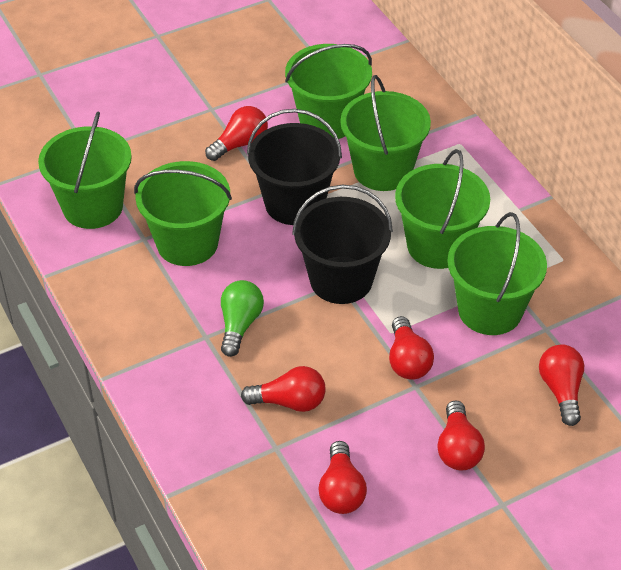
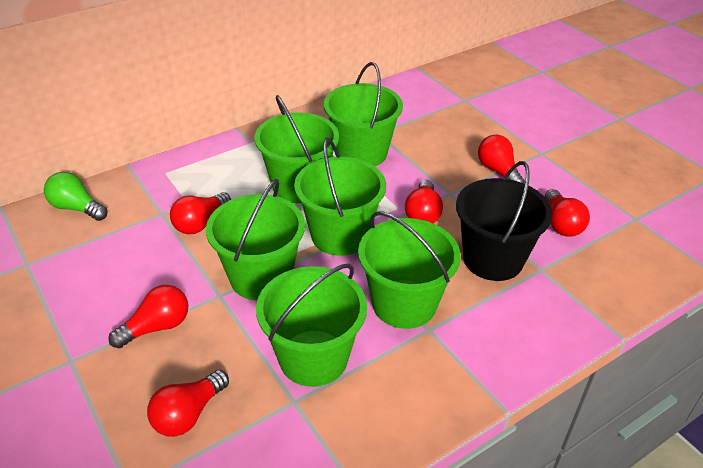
black bucket: 2 -> 1

